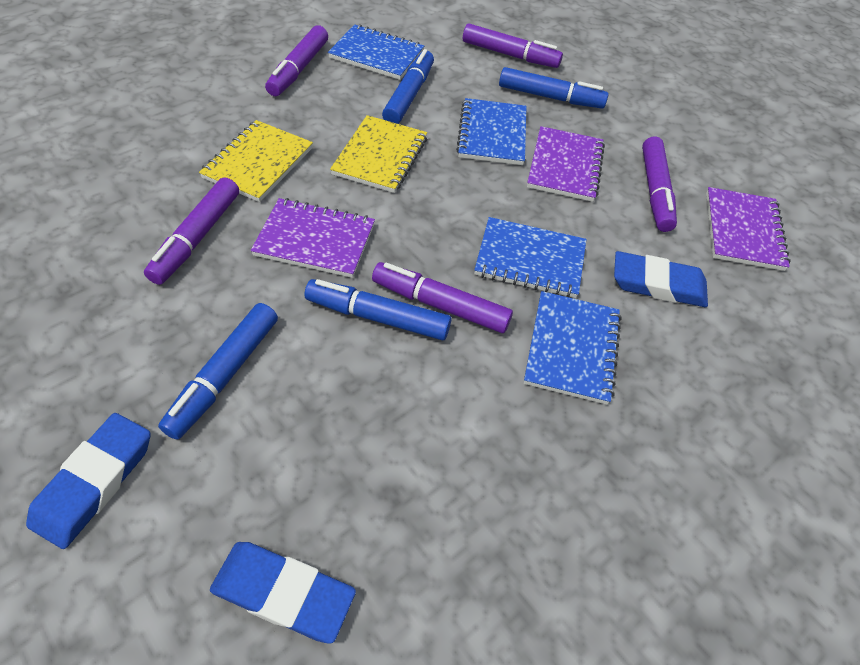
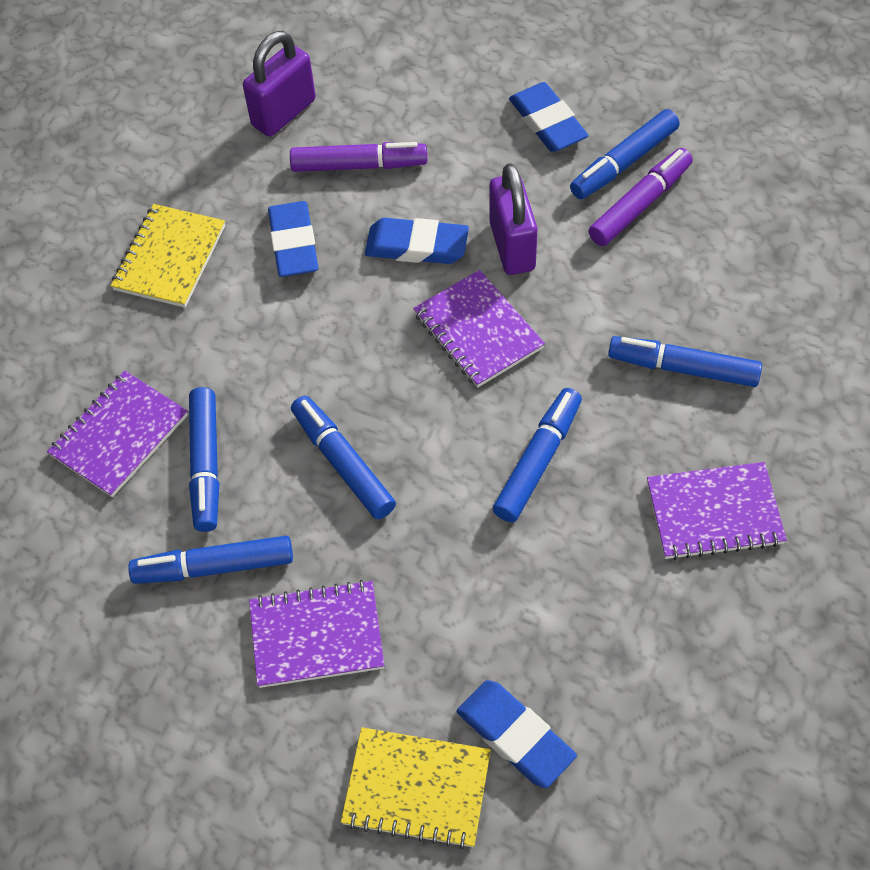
blue eraser: 3 -> 4
blue marker: 4 -> 6
blue notebook: 4 -> 0
purple marker: 5 -> 2
purple notebook: 3 -> 4
purple padlock: 0 -> 2

